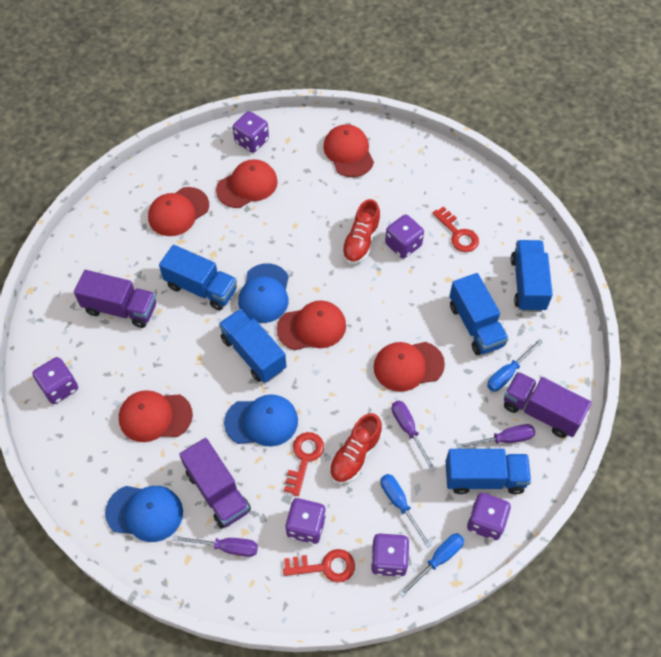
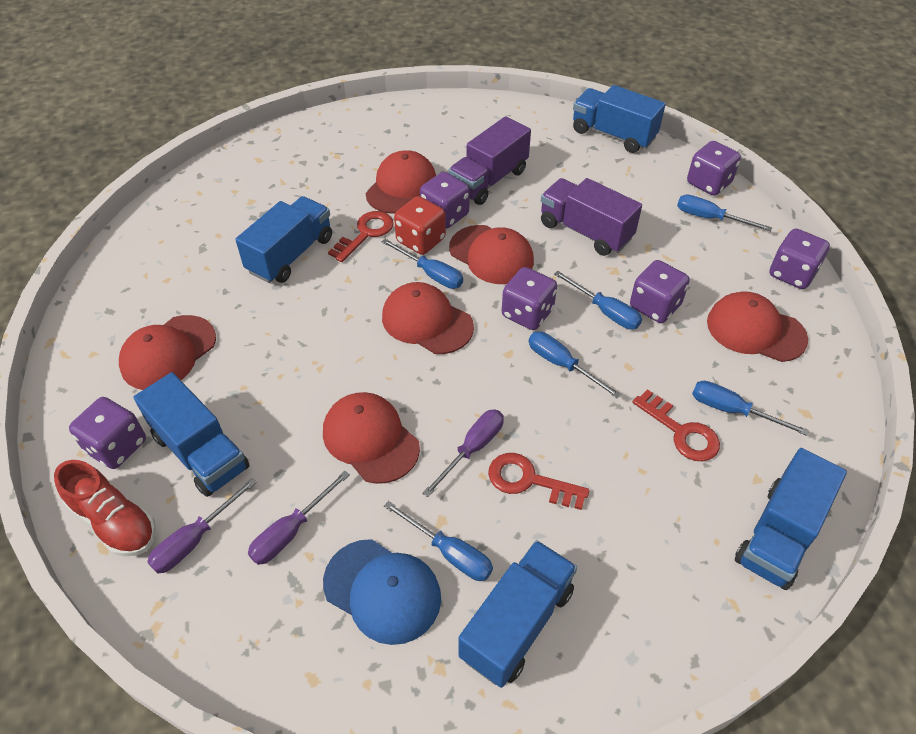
blue cap: 3 -> 1
blue screwdriver: 3 -> 6
purple truck: 3 -> 2
red dice: 0 -> 1
red shoe: 2 -> 1

